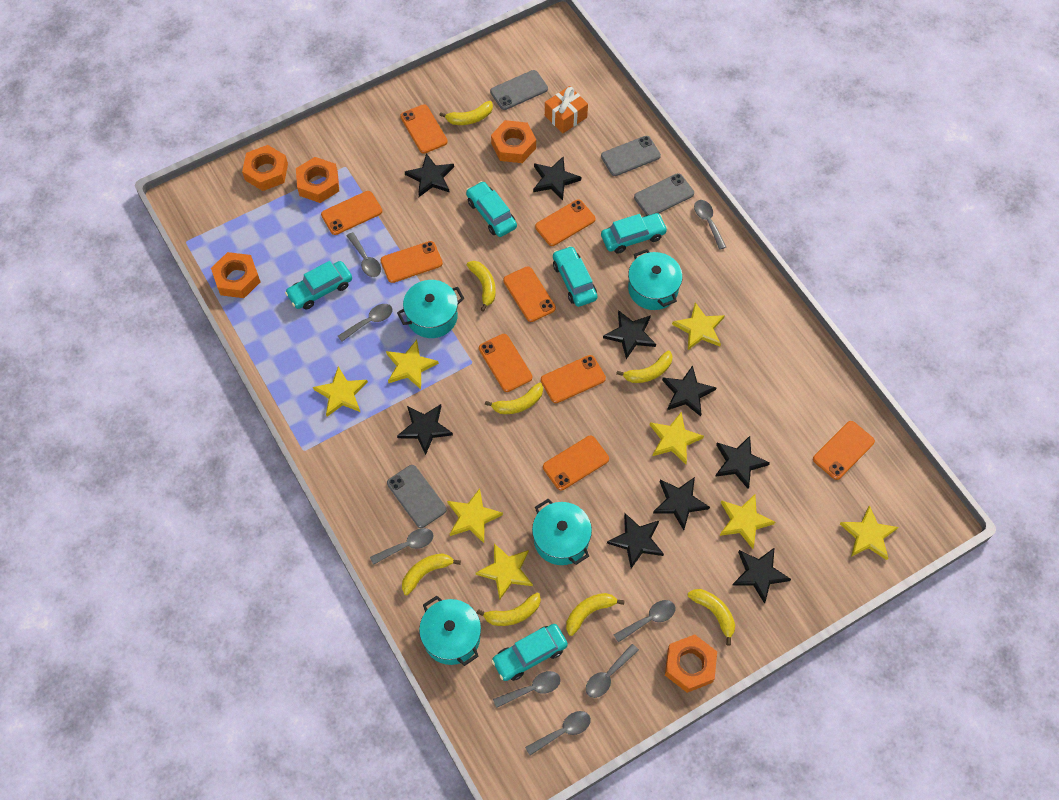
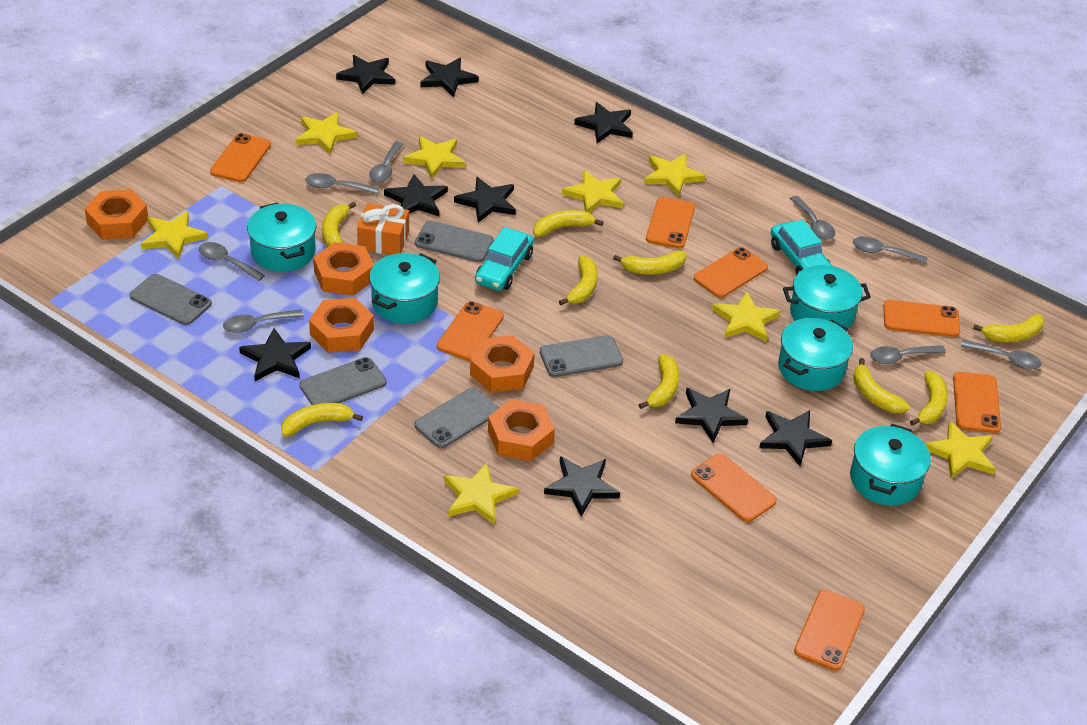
grey phone: 4 -> 5
orange phone: 9 -> 8
turquoise car: 5 -> 2
turquoise pot: 4 -> 5
yellow banana: 8 -> 9

